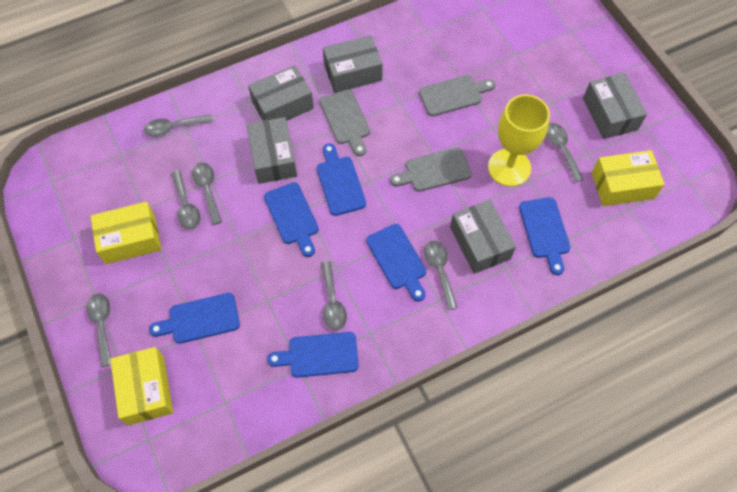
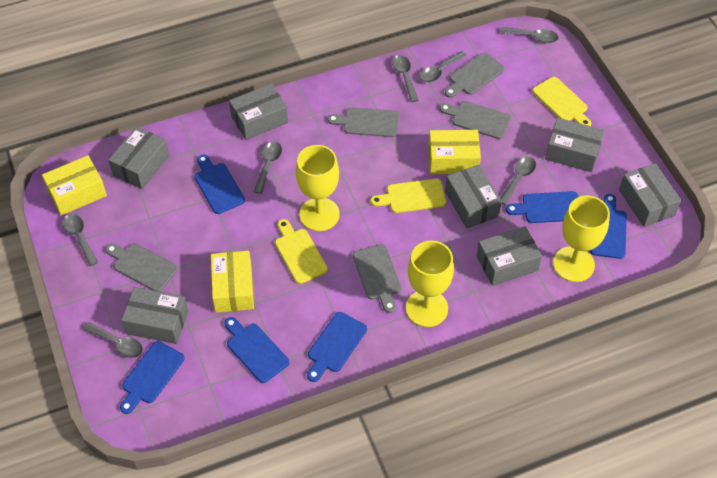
grey box: 5 -> 7
grey cutting board: 3 -> 5
yellow cutting board: 0 -> 3
yellow goblet: 1 -> 3

